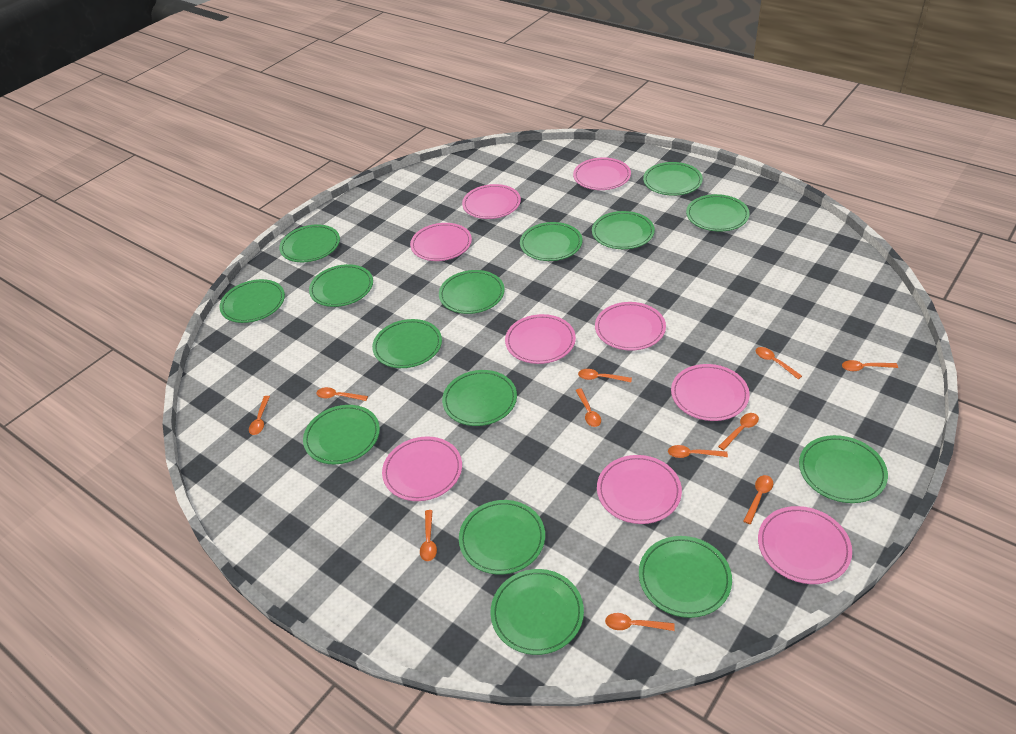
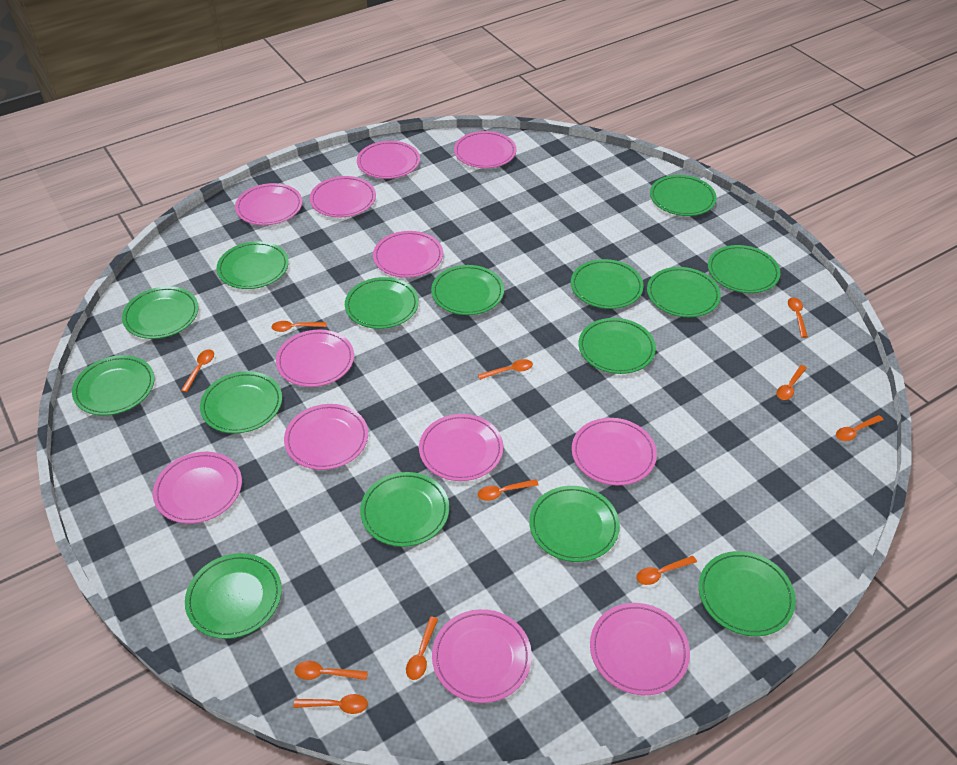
pink plate: 9 -> 12

